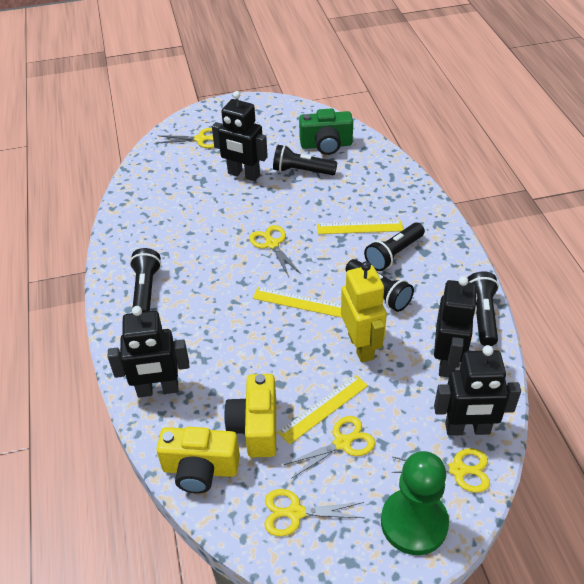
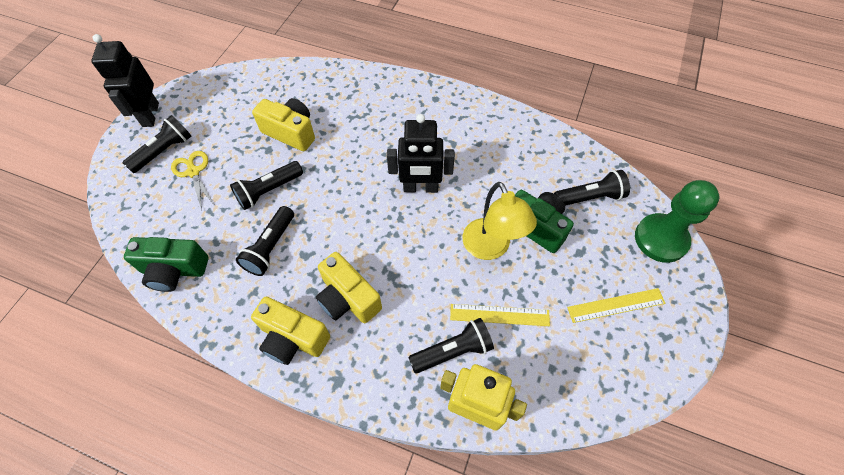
black robot: 4 -> 2
green camera: 1 -> 2
yellow camera: 2 -> 3
yellow lamp: 0 -> 1
yellow ruler: 3 -> 2
yellow scissors: 5 -> 1

